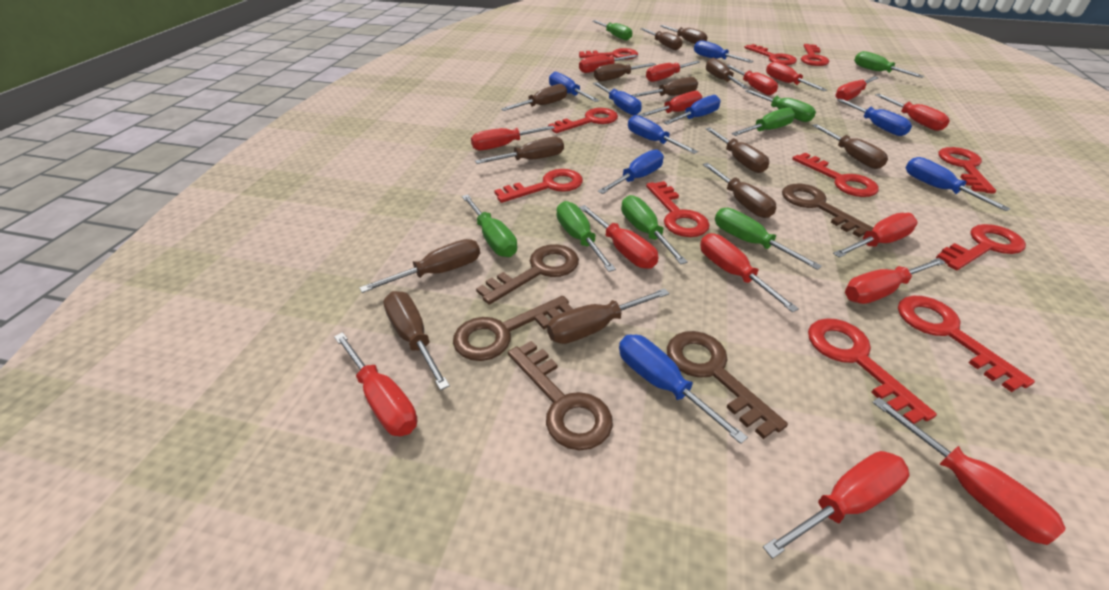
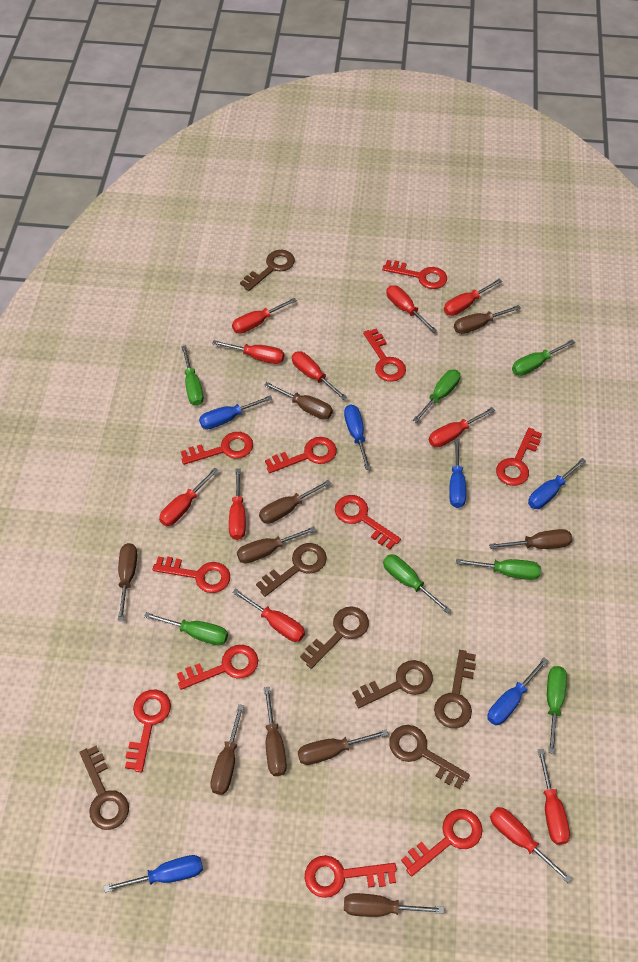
blue screwdriver: 9 -> 6
brown key: 5 -> 7
brown screwdriver: 13 -> 10
green screwdriver: 8 -> 7
red screwdriver: 15 -> 11

